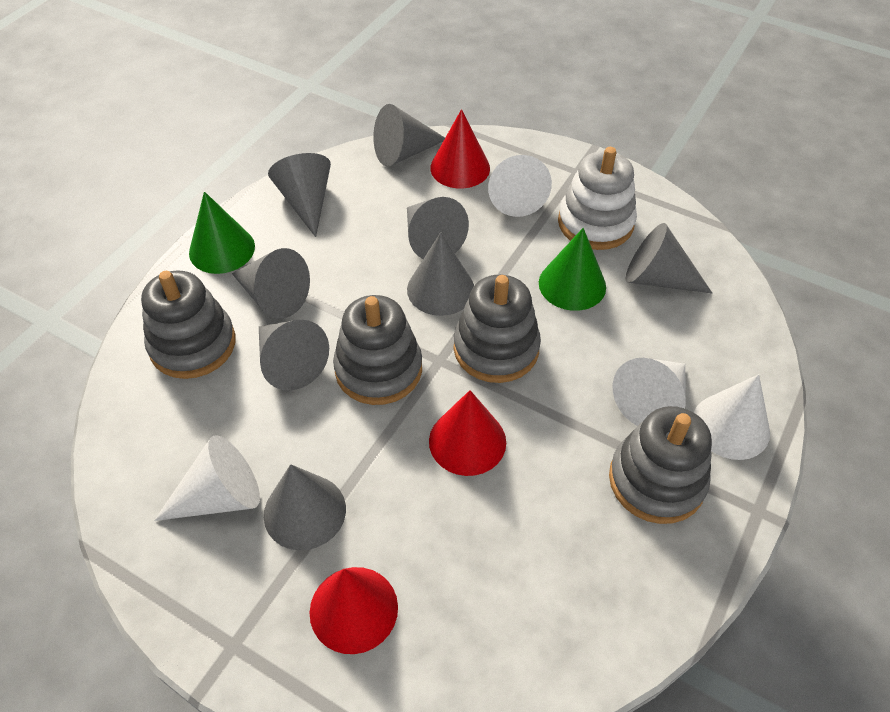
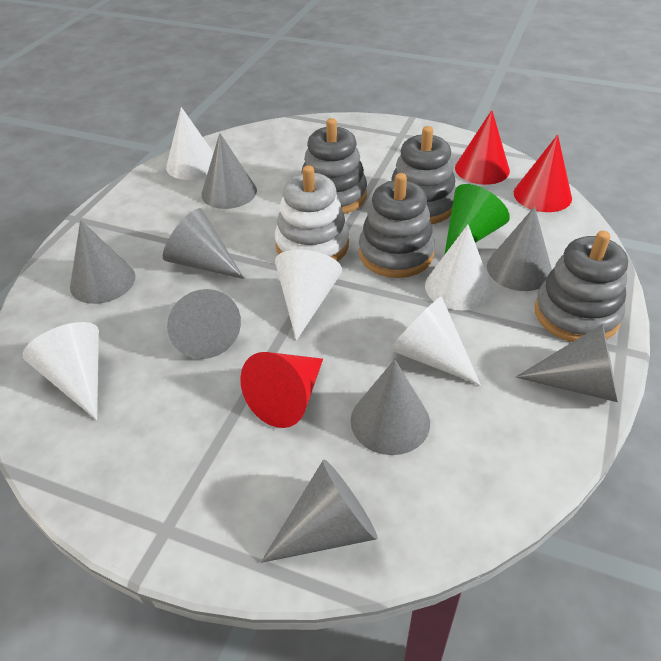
green cone: 2 -> 1
white cone: 4 -> 5

